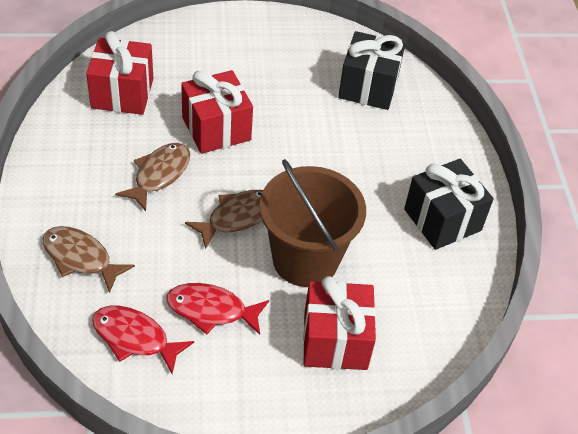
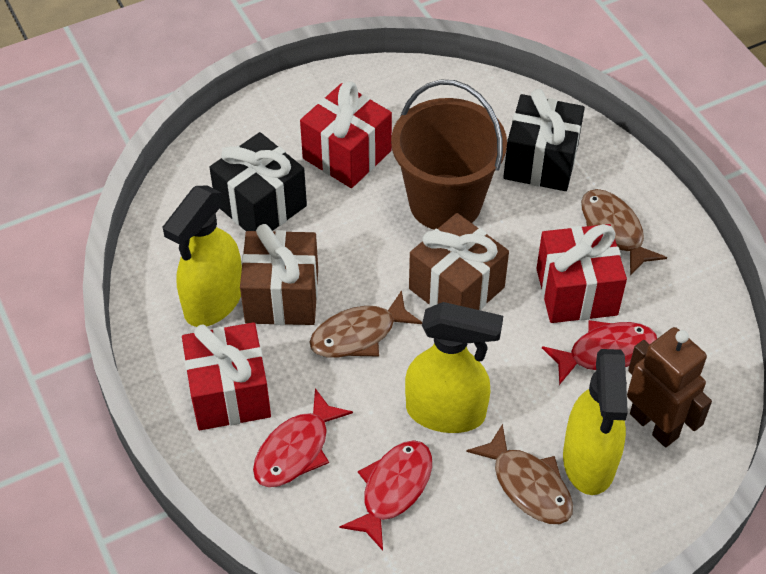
brown gift: 0 -> 2
brown robot: 0 -> 1
red fish: 2 -> 3
yellow spray bottle: 0 -> 3

